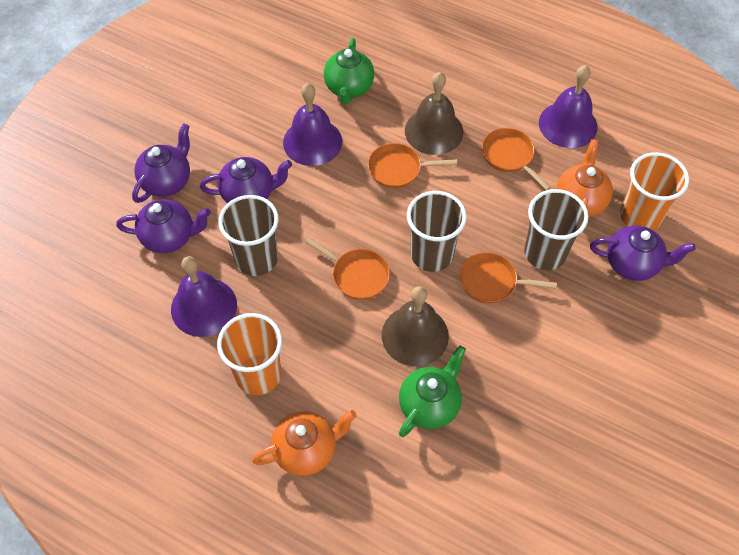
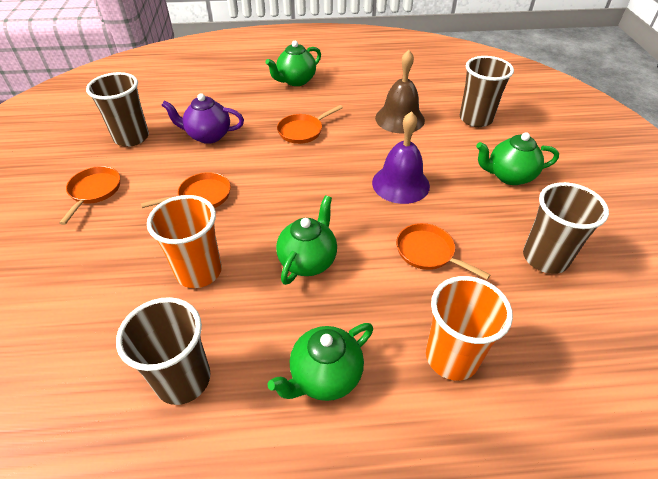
brown bell: 2 -> 1
brown cup: 3 -> 4
green teapot: 2 -> 4
orange teapot: 2 -> 0
purple bell: 3 -> 1
purple teapot: 4 -> 1

